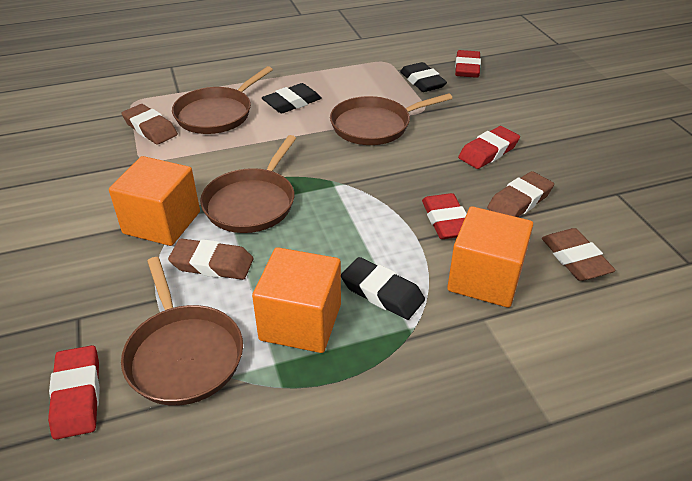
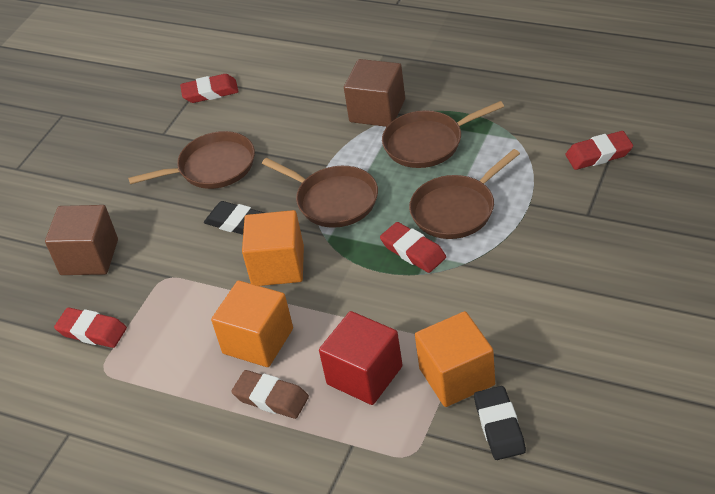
black eraser: 3 -> 2
brown cube: 0 -> 2
brown eraser: 4 -> 1
red cube: 0 -> 1

